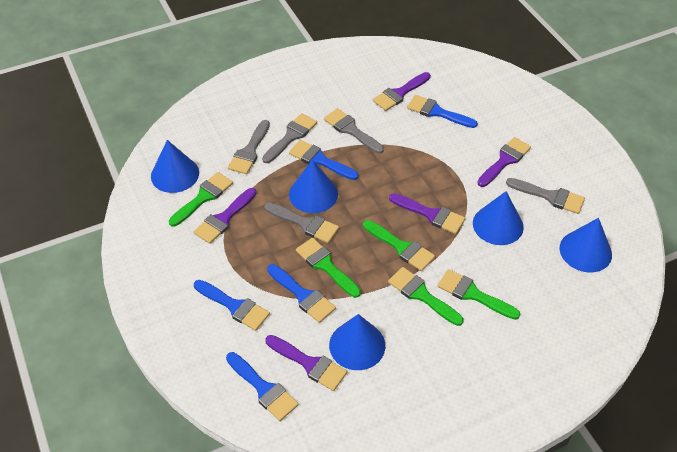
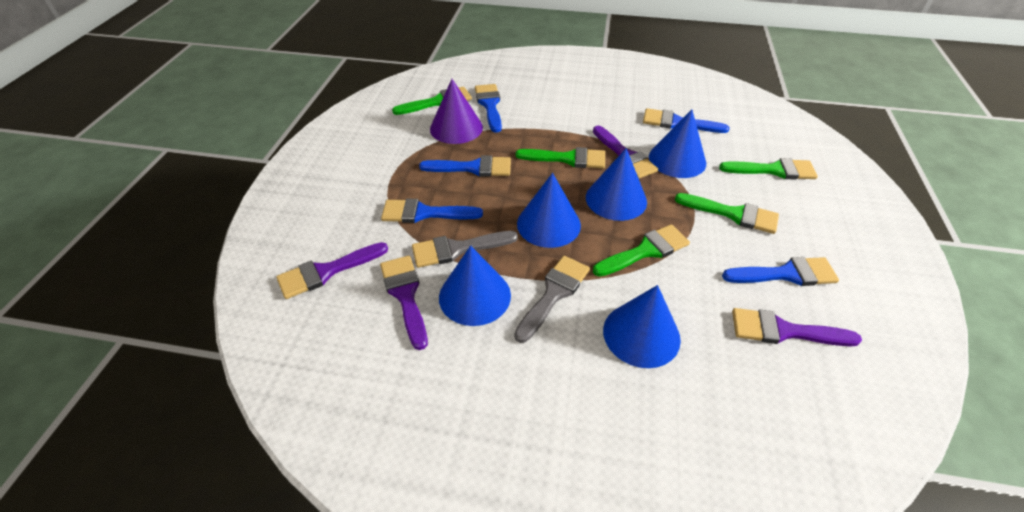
grey brush: 5 -> 2
purple brush: 5 -> 4
purple cone: 0 -> 1

